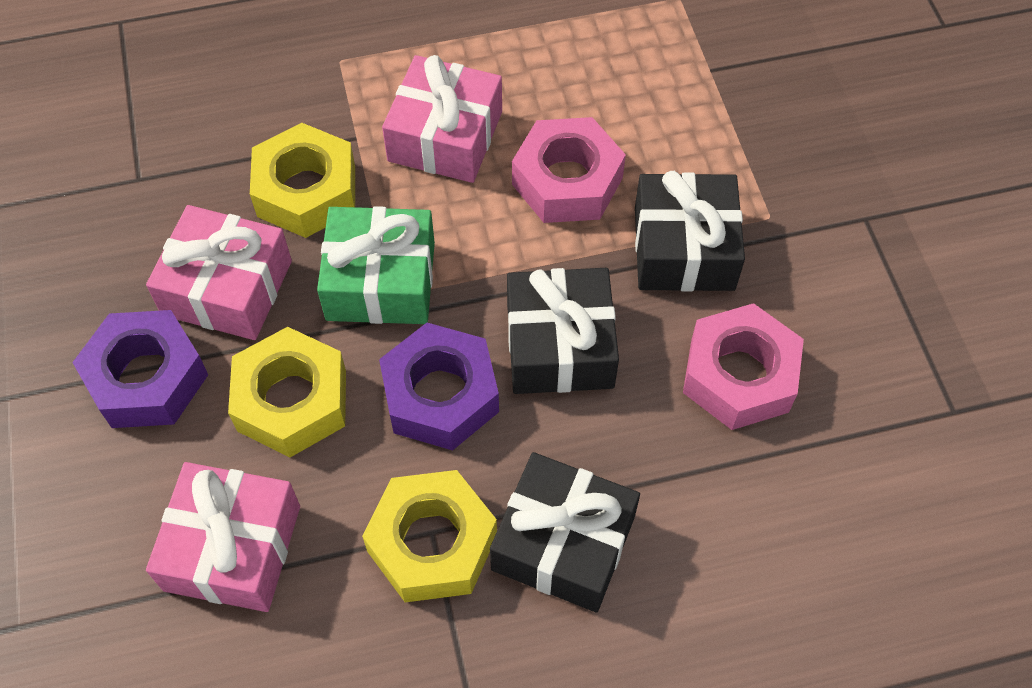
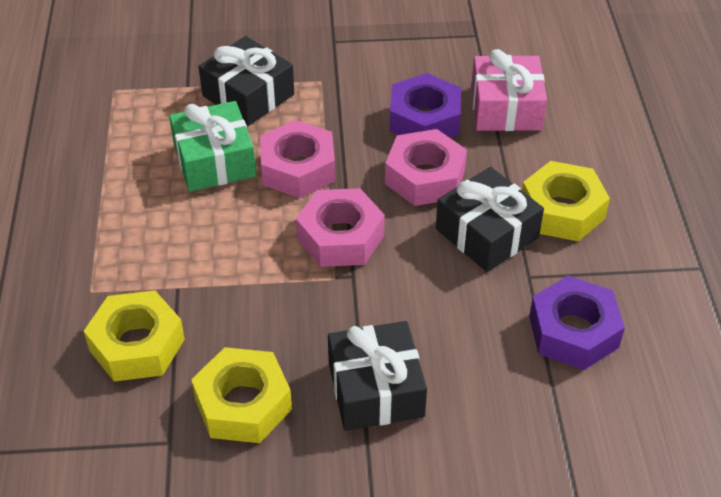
pink gift: 3 -> 1
pink nut: 2 -> 3

